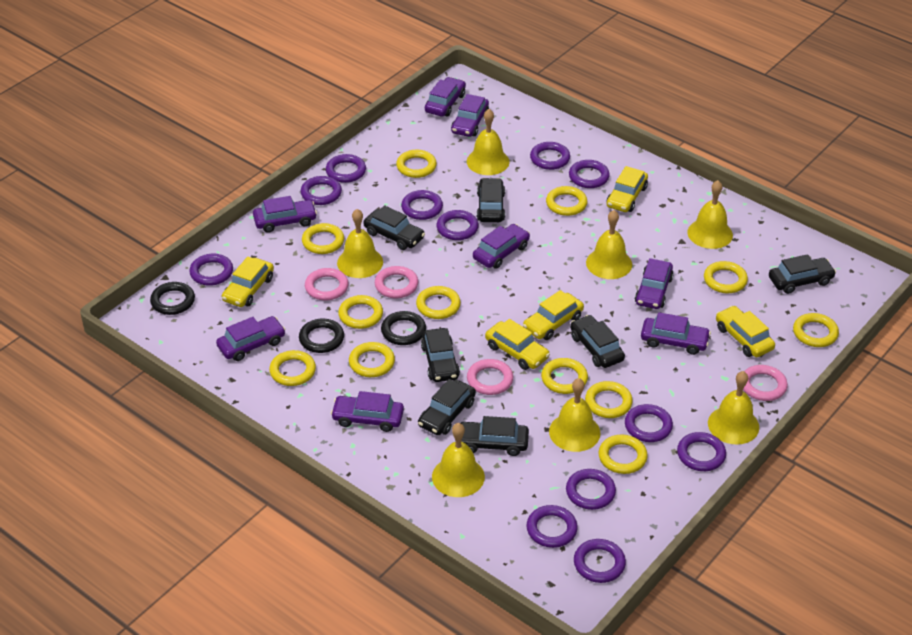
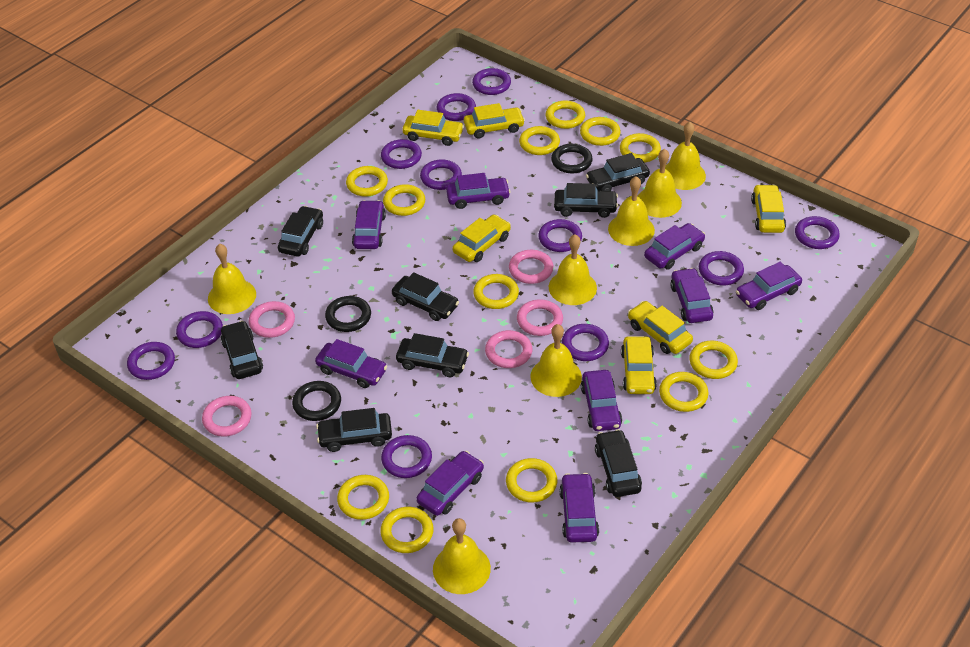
black car: 7 -> 8
pink ring: 4 -> 5
purple car: 8 -> 9
purple ring: 12 -> 11
yellow car: 5 -> 6

